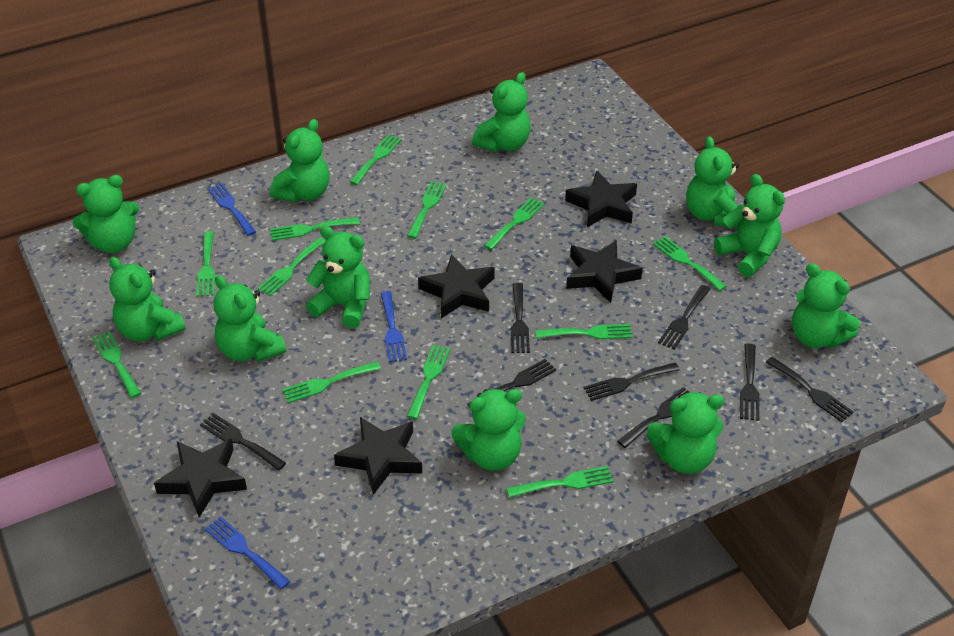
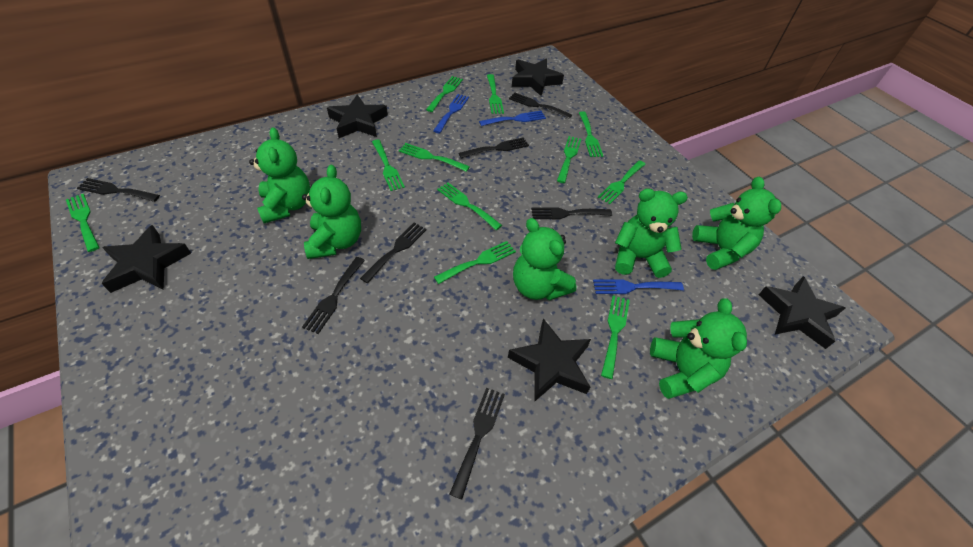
black fork: 8 -> 7
green fork: 12 -> 11
green teddy bear: 11 -> 6

